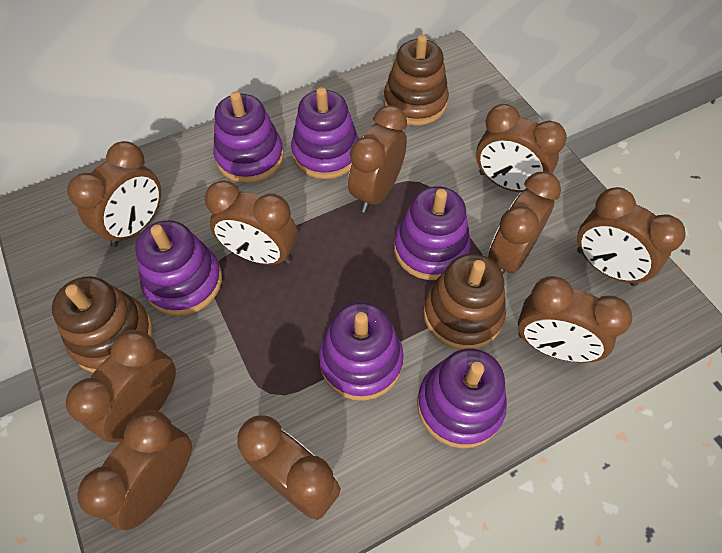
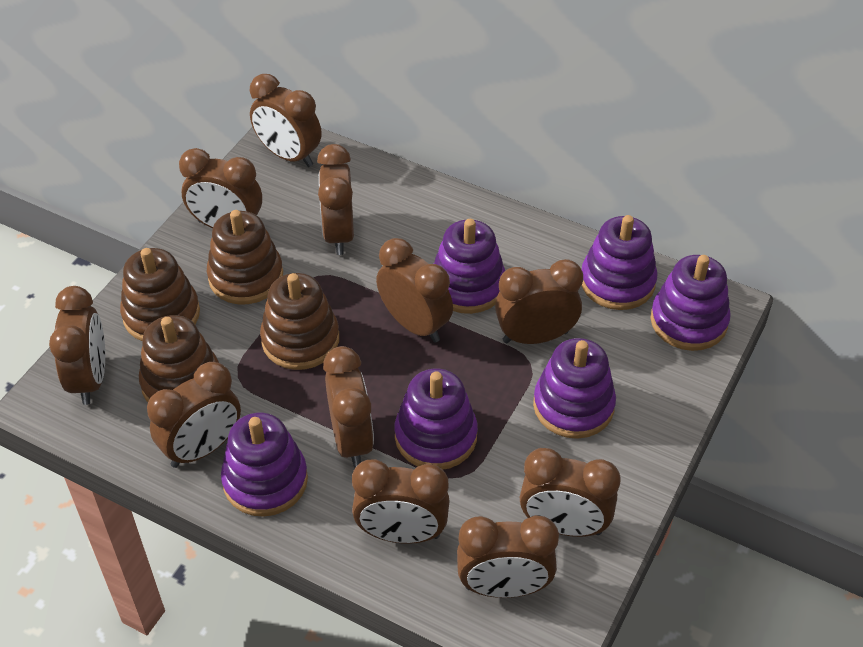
brown clock: 10 -> 11
brown stacking toy: 3 -> 4

